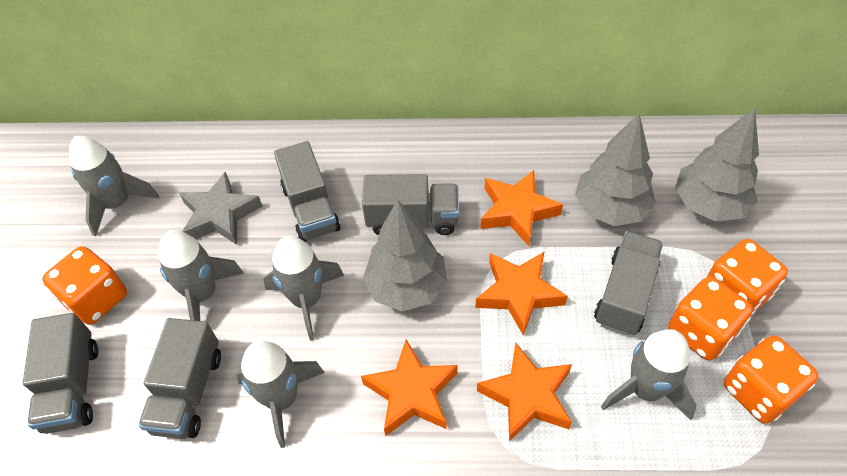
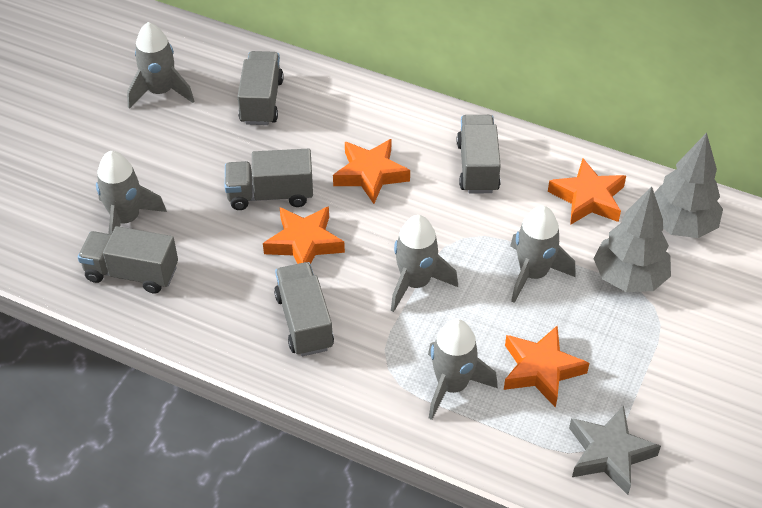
grey tree: 3 -> 2
orange dice: 4 -> 0

